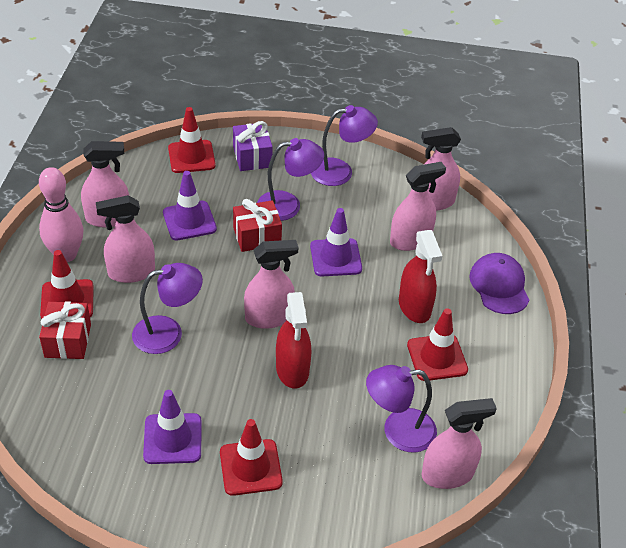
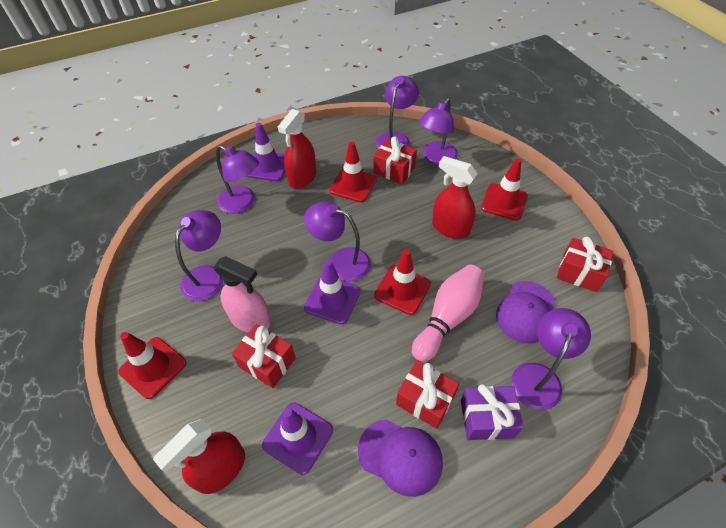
pink spray bottle: 6 -> 1
purple cap: 1 -> 2
purple lamp: 4 -> 6
red gift: 2 -> 4
red spray bottle: 2 -> 3

